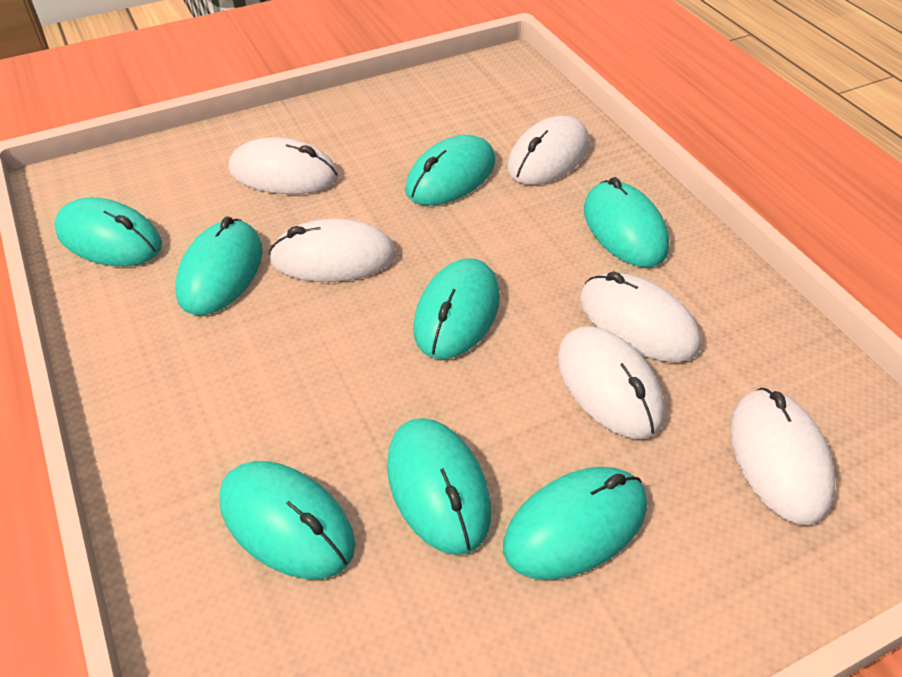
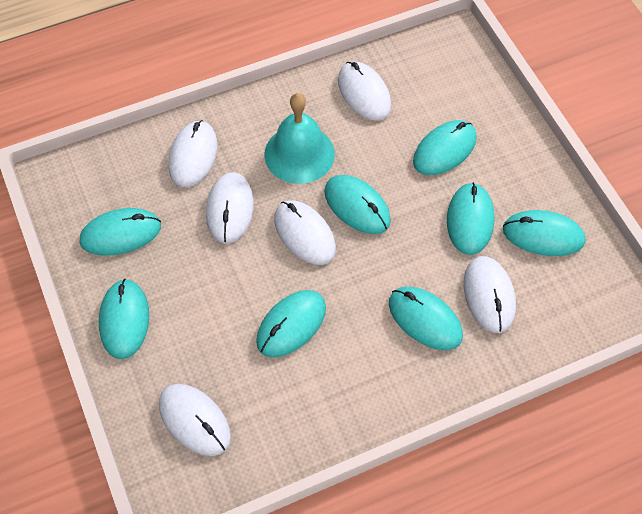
turquoise bell: 0 -> 1

